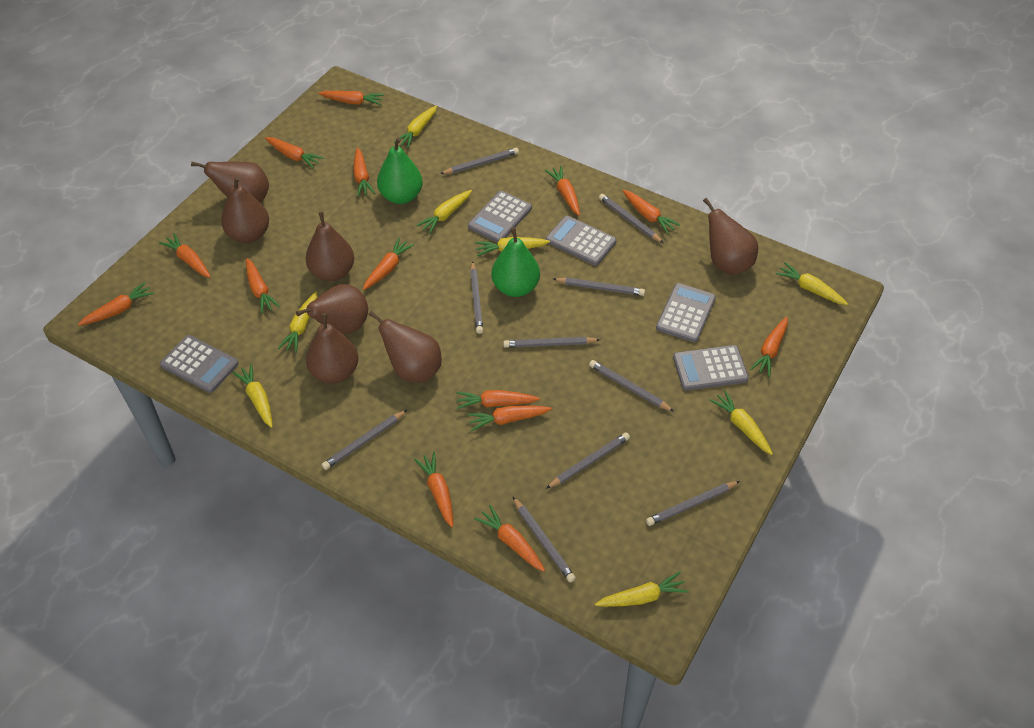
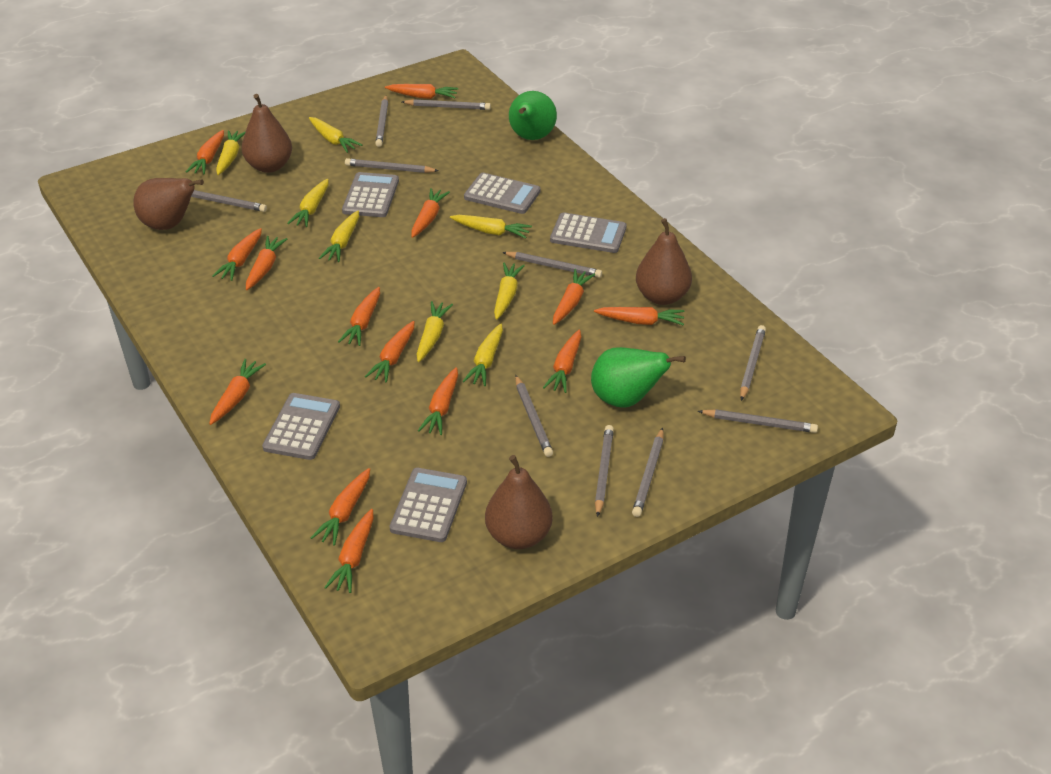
brown pear: 7 -> 4

